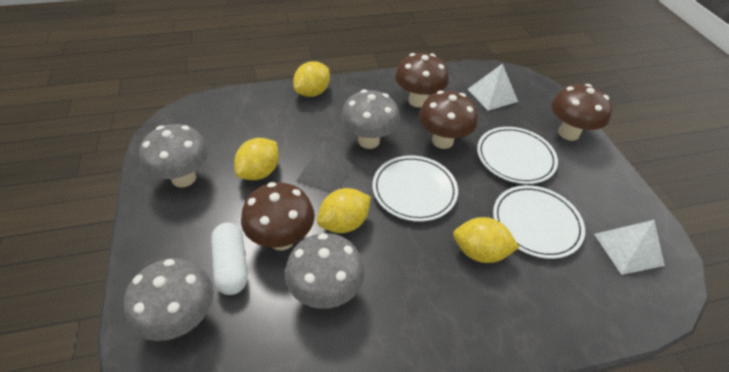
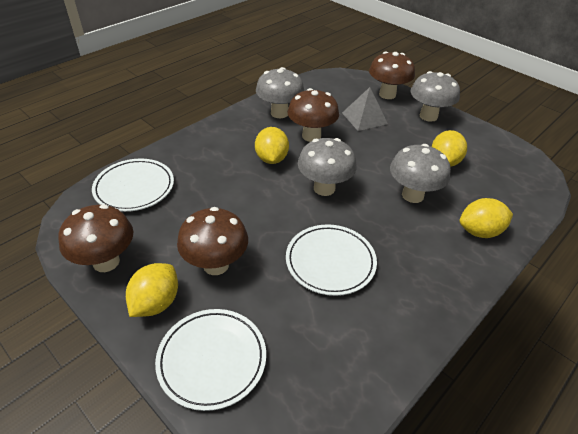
white capsule: 1 -> 0
white pyramid: 2 -> 0

